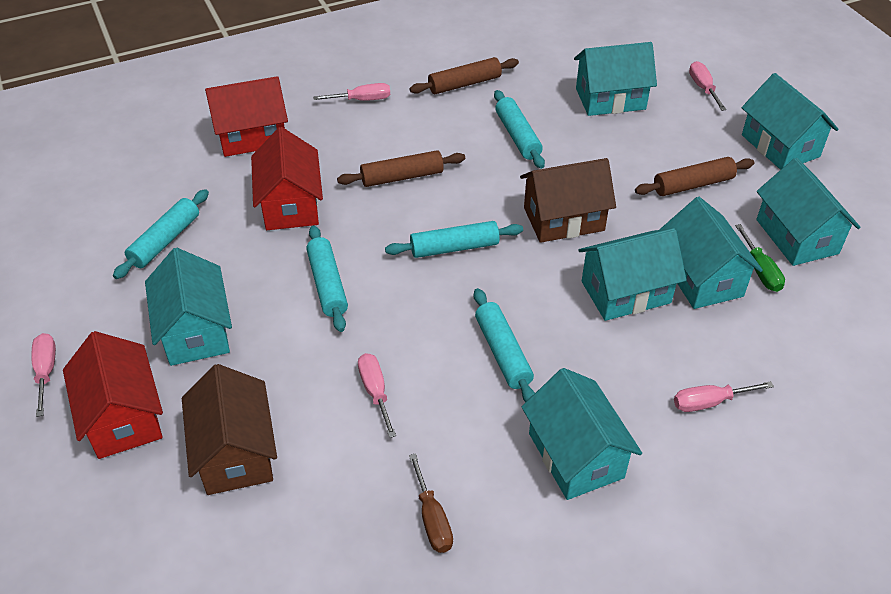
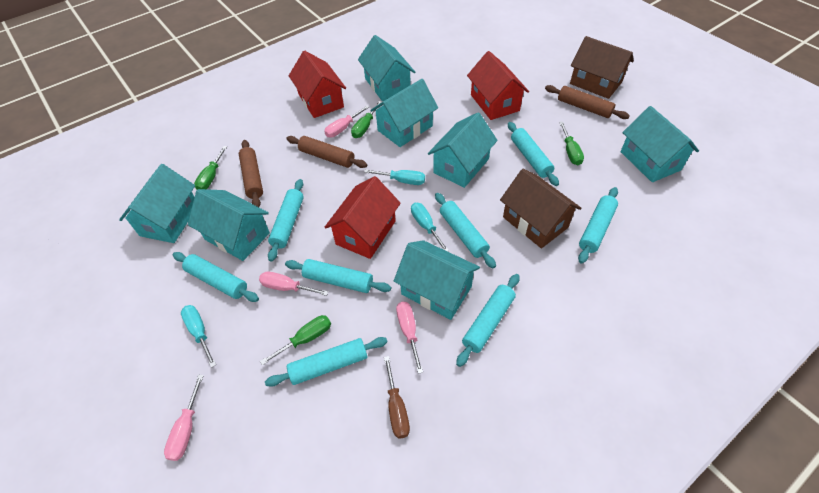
green screwdriver: 1 -> 4
pink screwdriver: 5 -> 4
turquoise rolling pin: 5 -> 8
turquoise screwdriver: 0 -> 3

